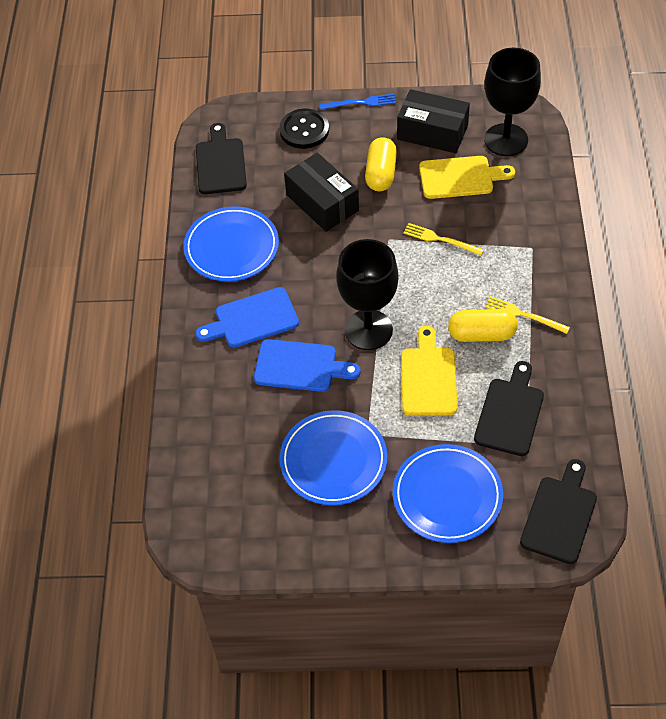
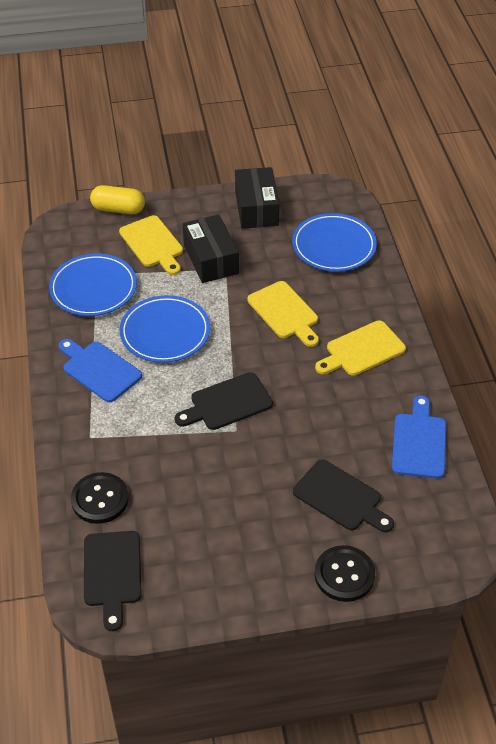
black button: 1 -> 2
black goblet: 2 -> 0
blue fork: 1 -> 0
yellow capsule: 2 -> 1
yellow cutting board: 2 -> 3
yellow fork: 2 -> 0

